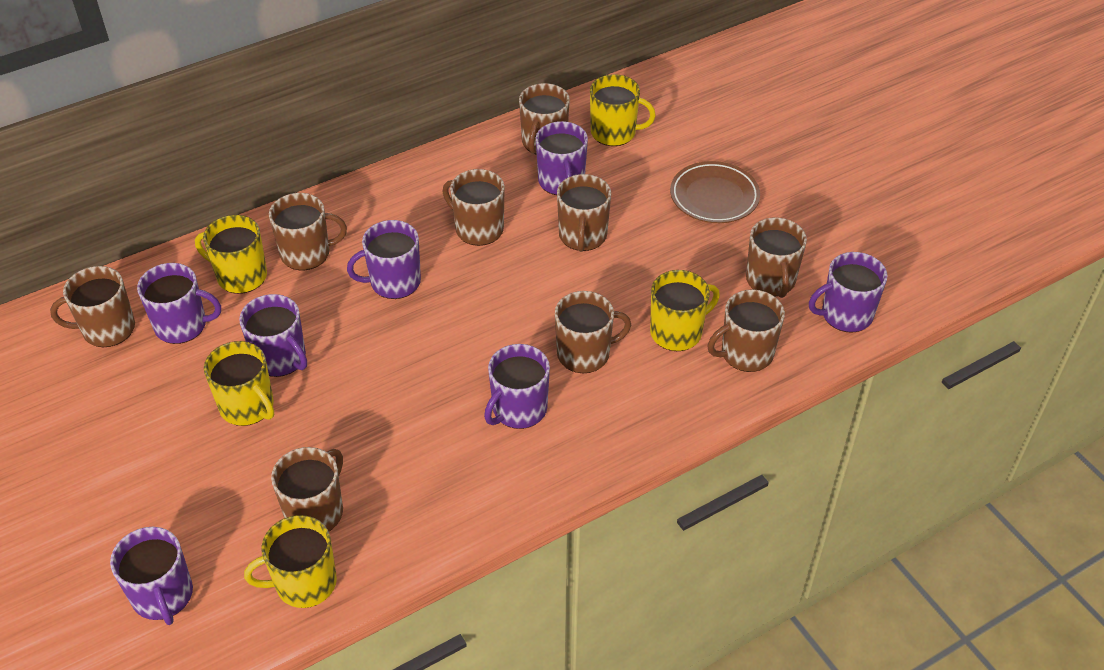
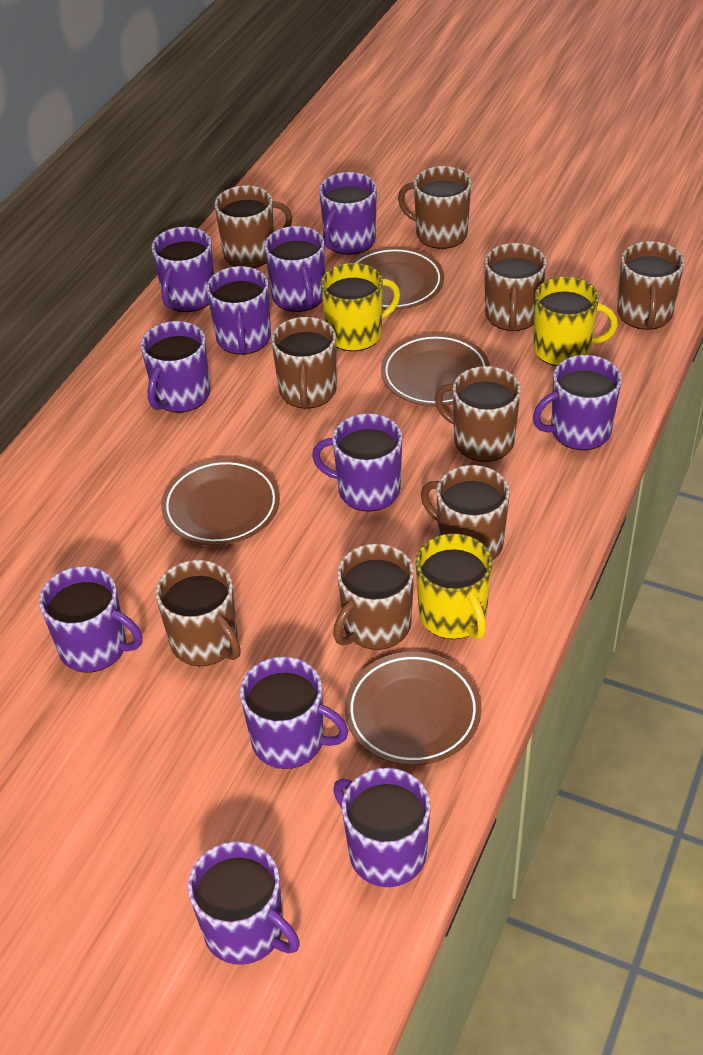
brown plate: 1 -> 4
purple mug: 7 -> 11
yellow mug: 5 -> 3

